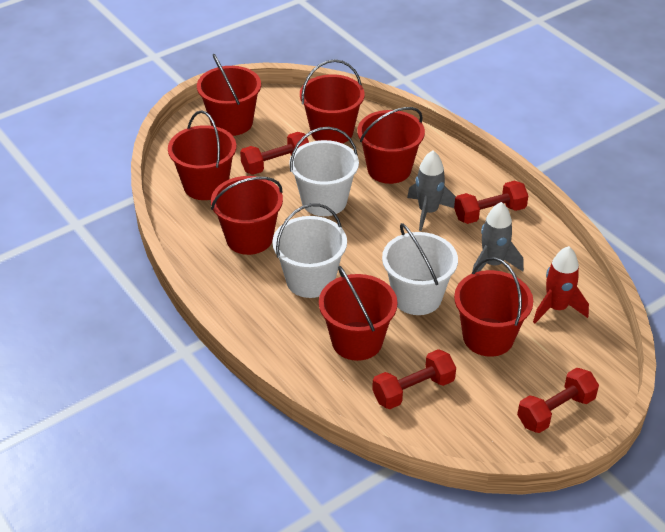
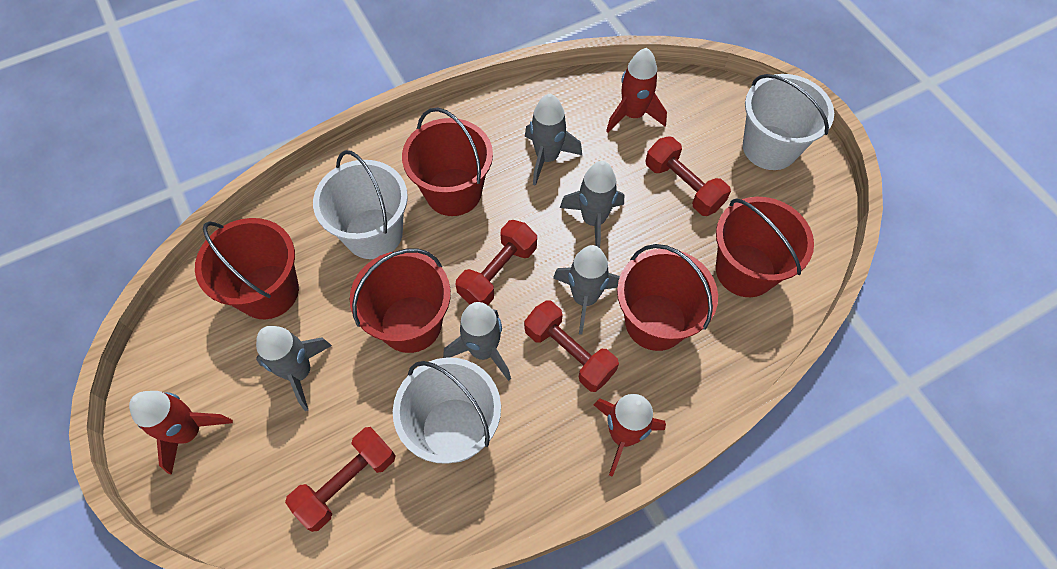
grey rocket: 2 -> 5
red bucket: 7 -> 5
red rocket: 1 -> 3

